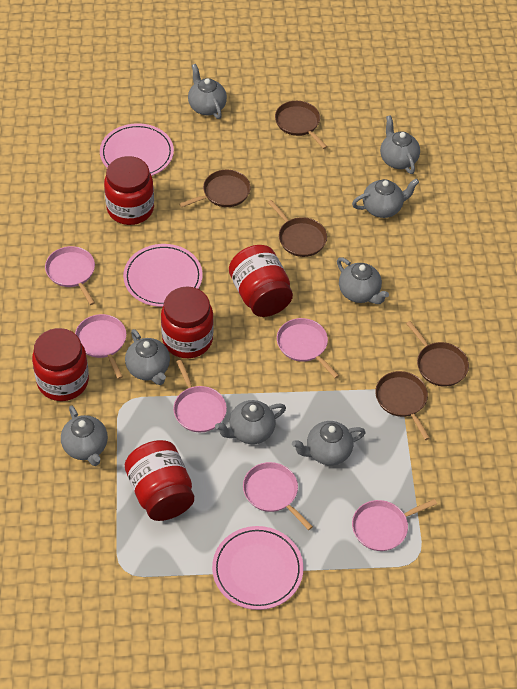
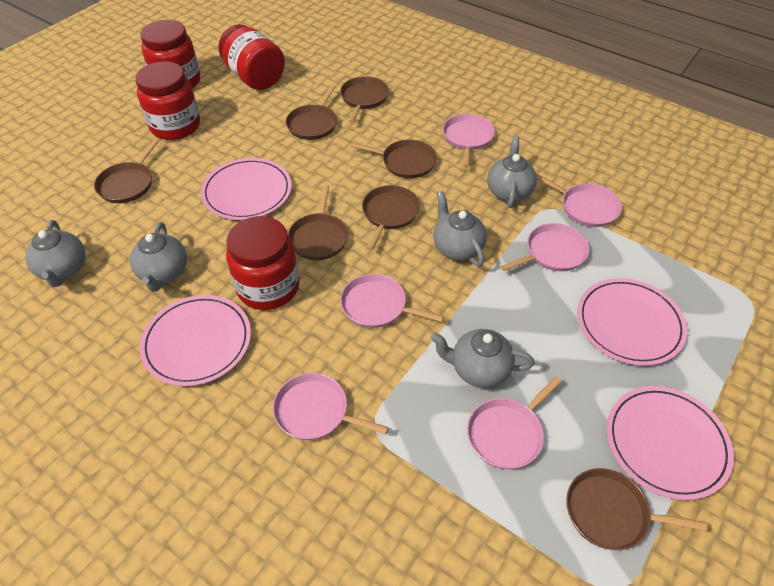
brown pan: 5 -> 7
grey teapot: 8 -> 5
pink plate: 3 -> 4
red jar: 5 -> 4

